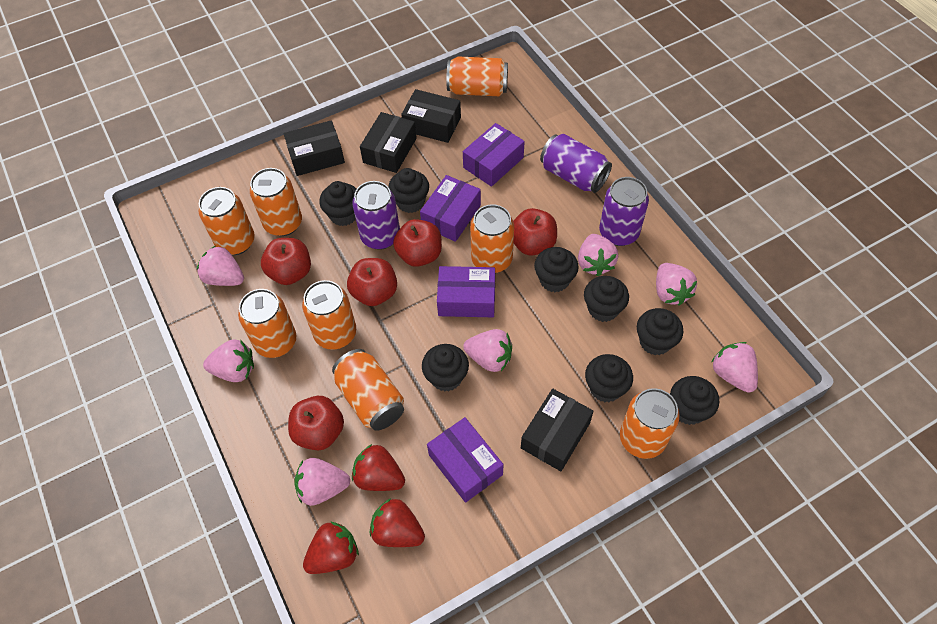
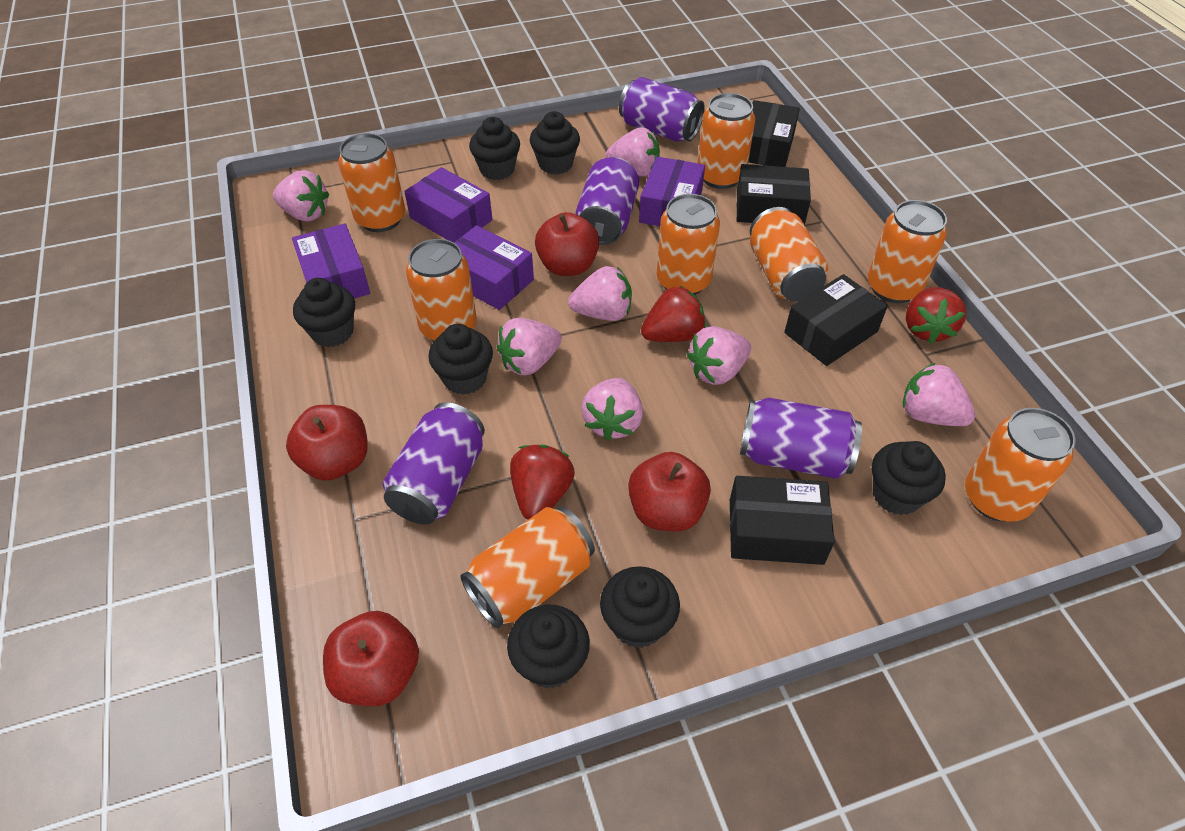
black cupcake: 8 -> 7
purple can: 3 -> 4
red apple: 5 -> 4

